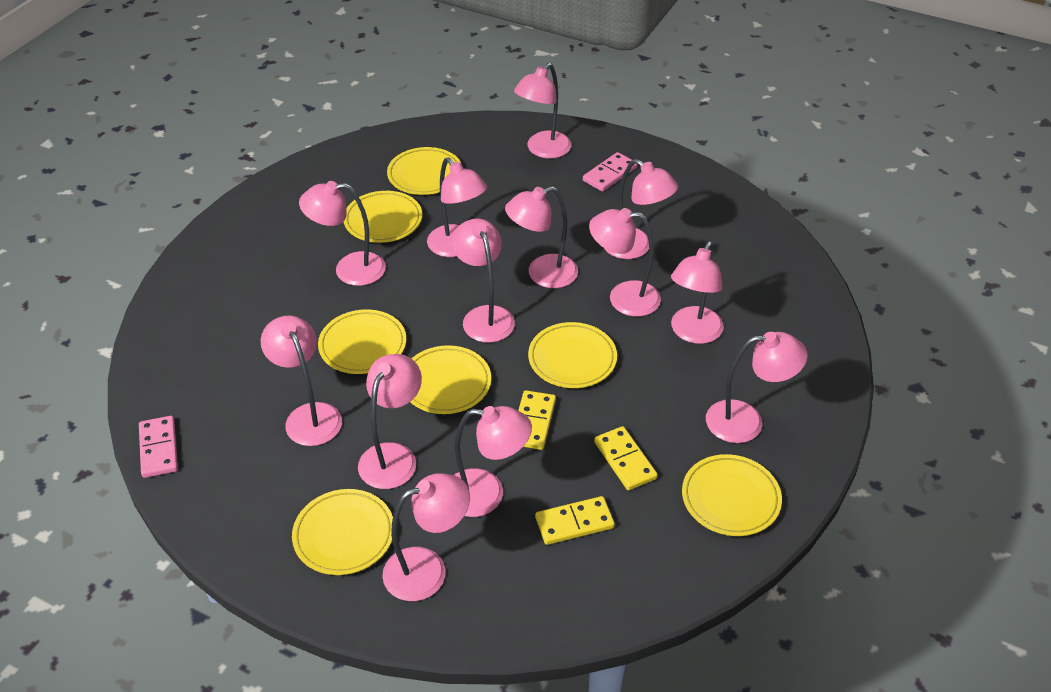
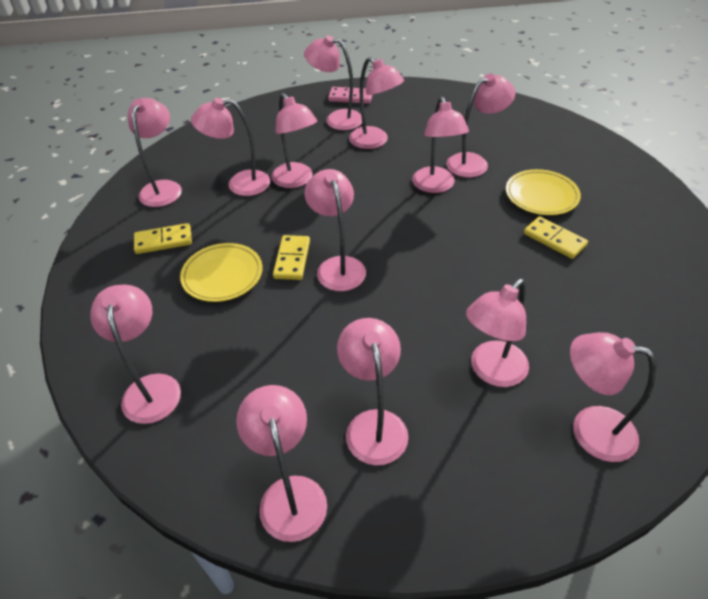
pink domino: 2 -> 1
yellow plate: 7 -> 2

